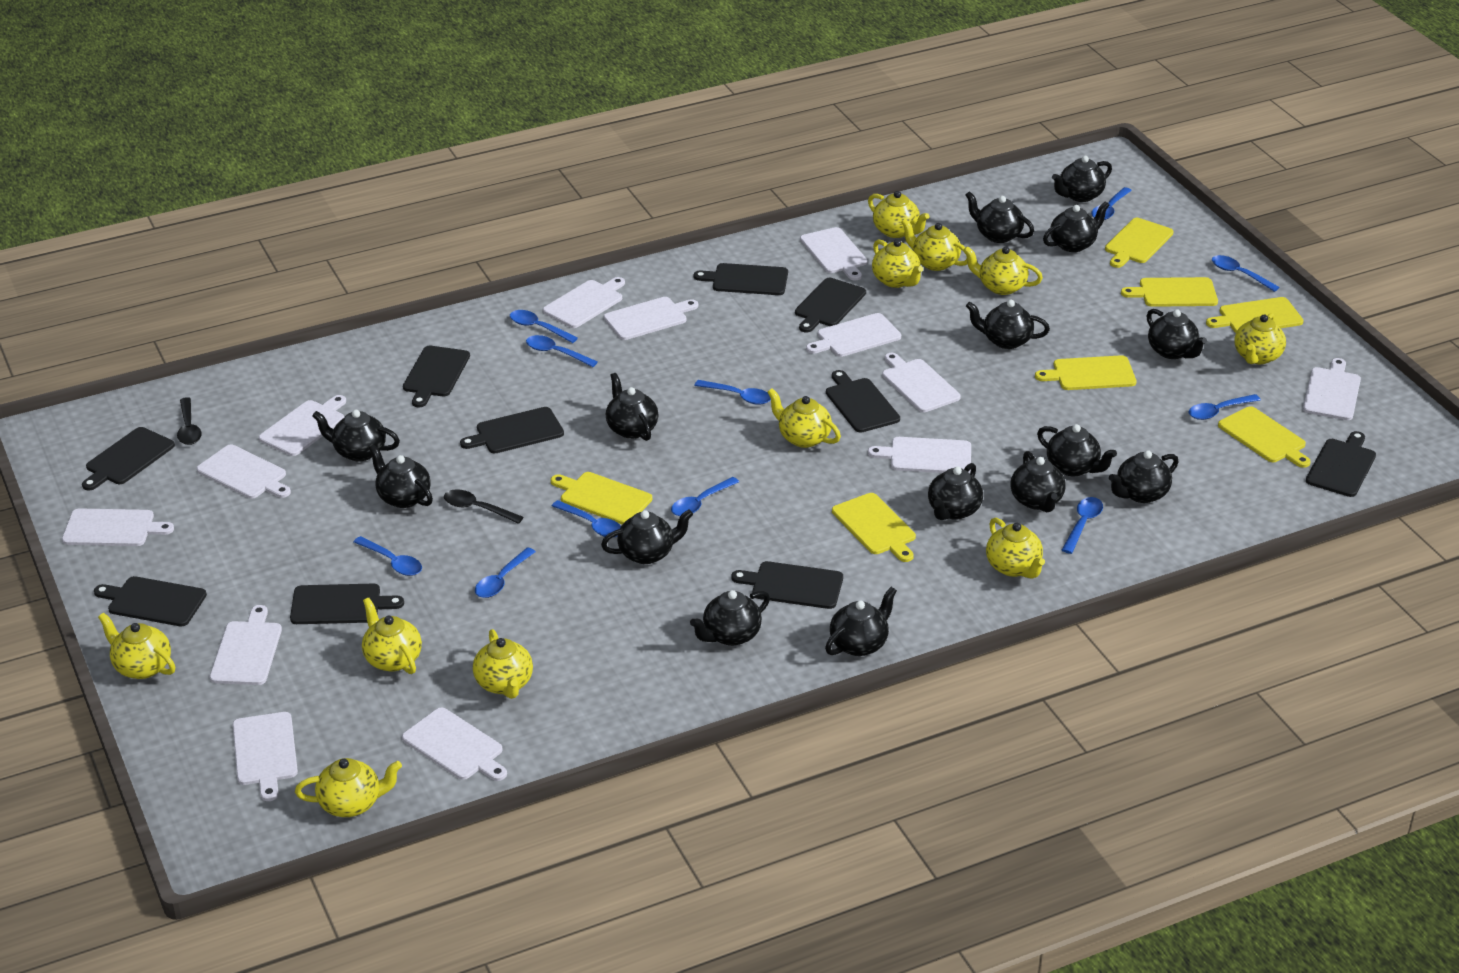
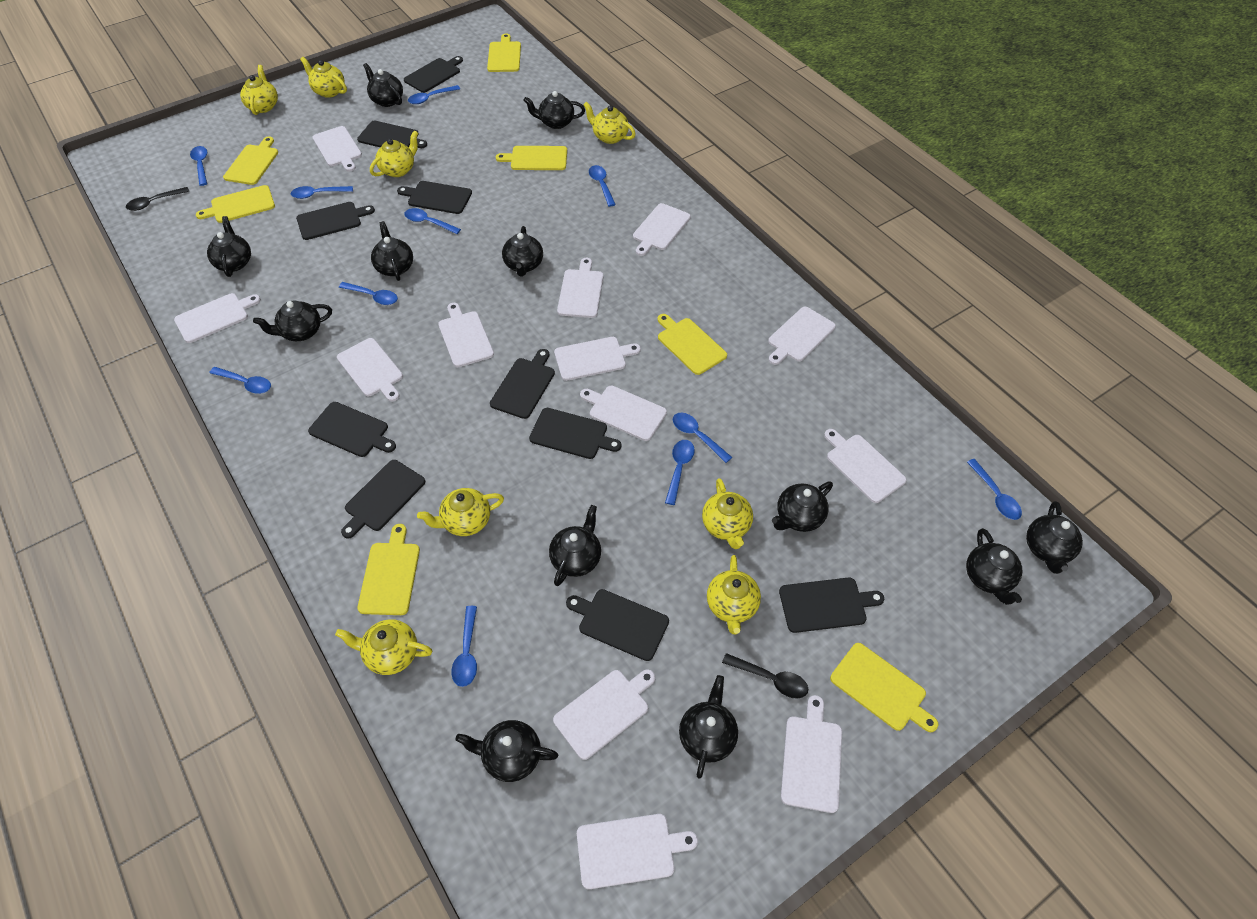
black teapot: 15 -> 12
yellow teapot: 11 -> 8

